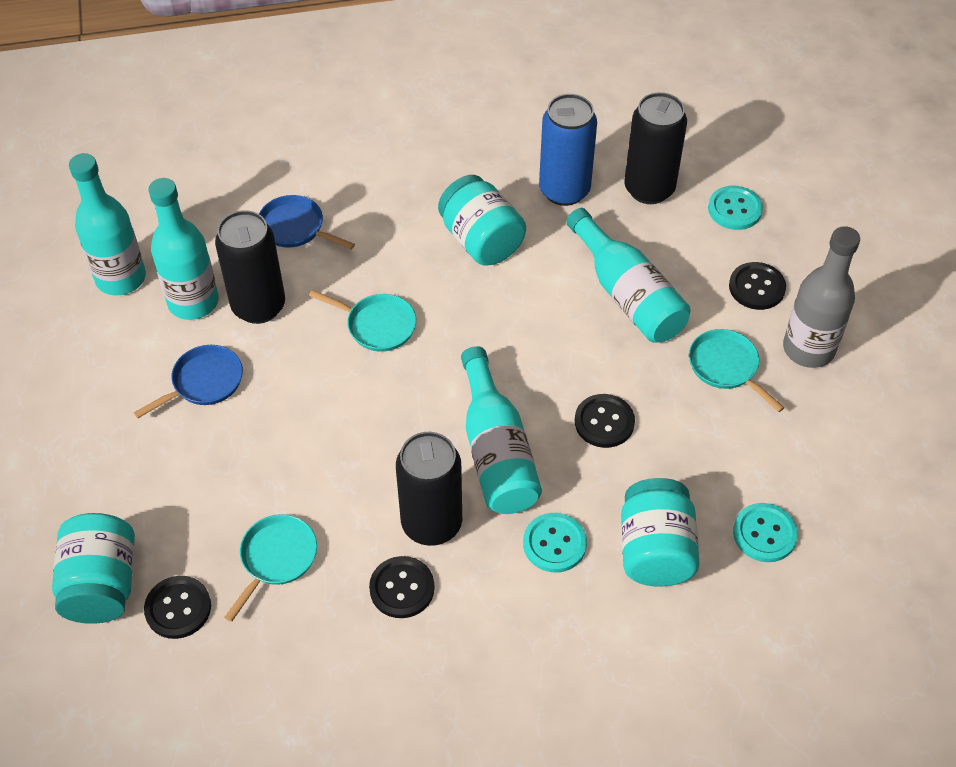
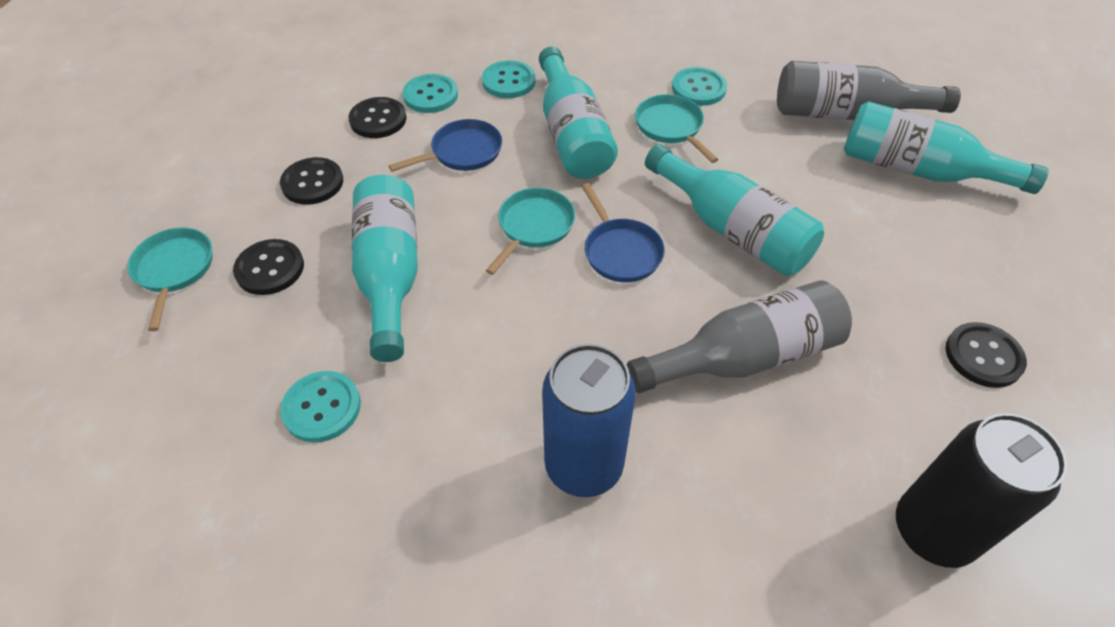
black can: 3 -> 1
grey bottle: 1 -> 2
turquoise button: 3 -> 4
turquoise jar: 3 -> 0

